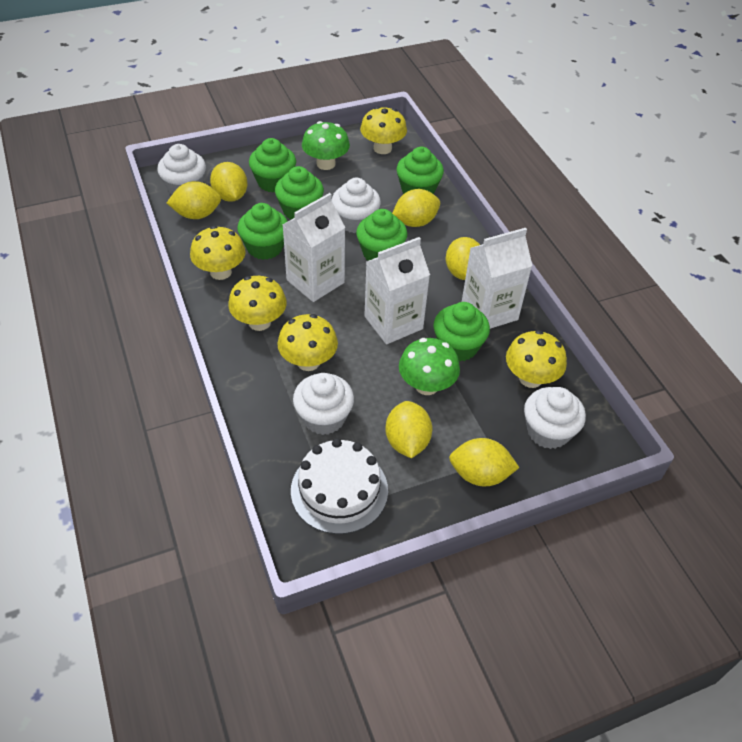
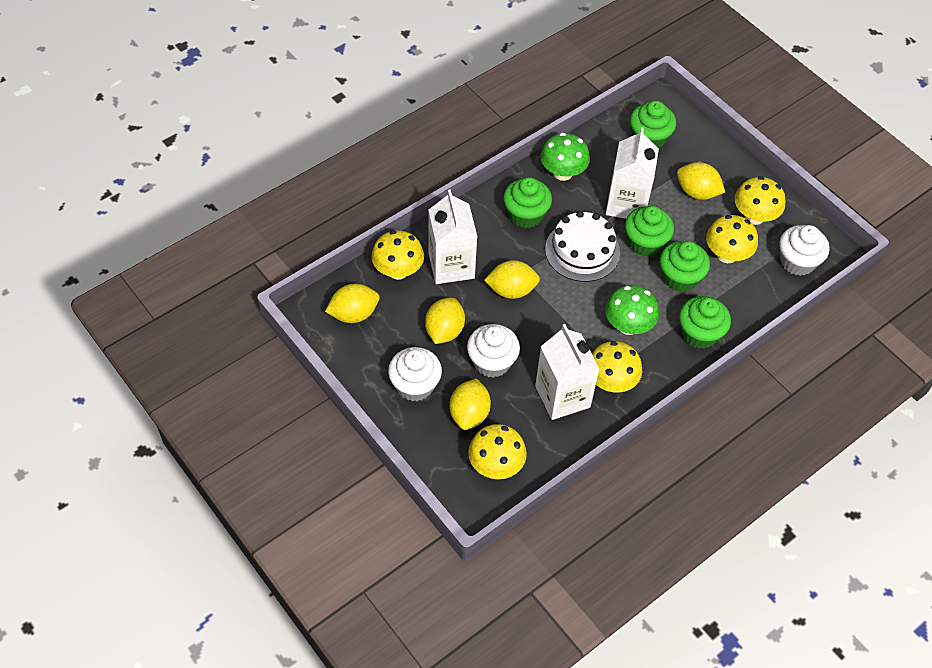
green cupcake: 6 -> 5
white cupcake: 4 -> 3
yellow lemon: 6 -> 5

